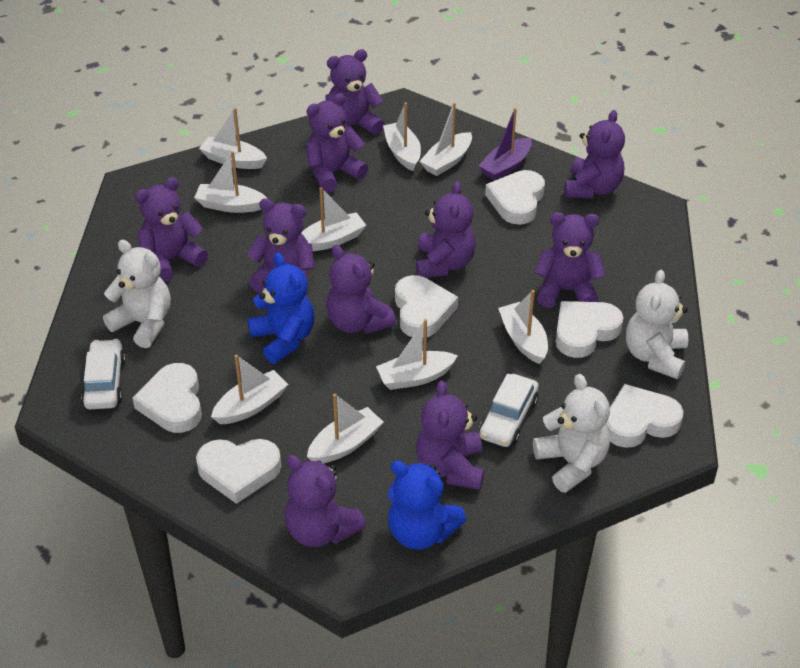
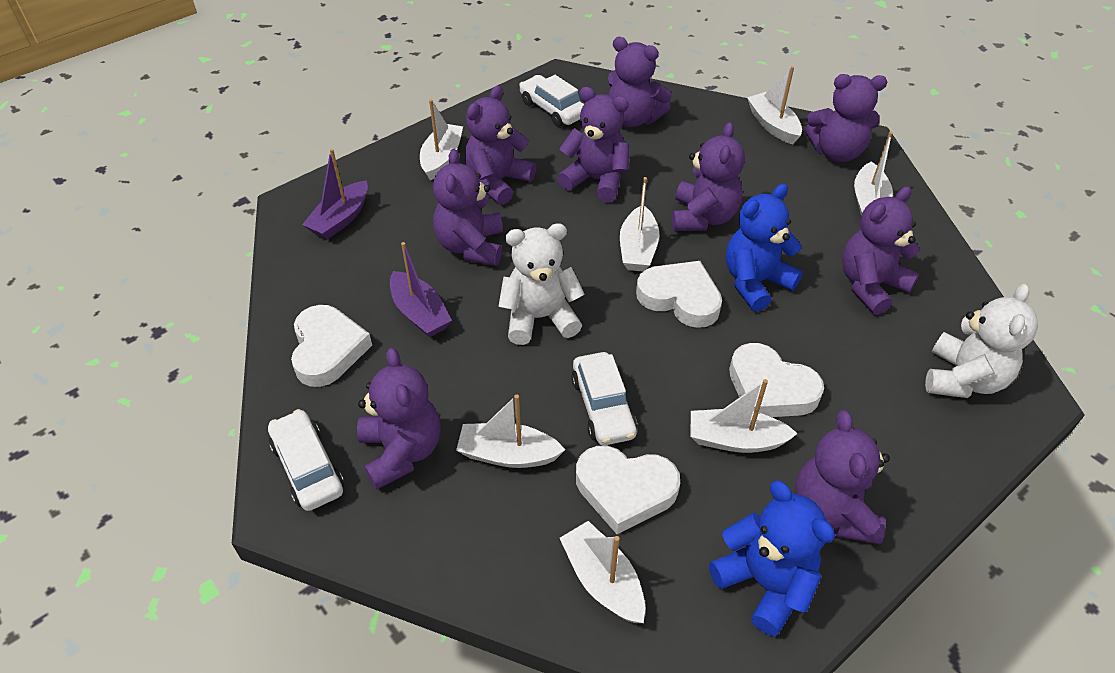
purple boat: 1 -> 2
purple teddy bear: 10 -> 9
white boat: 9 -> 7
white car: 2 -> 3
white heart: 6 -> 4
white teddy bear: 3 -> 2

